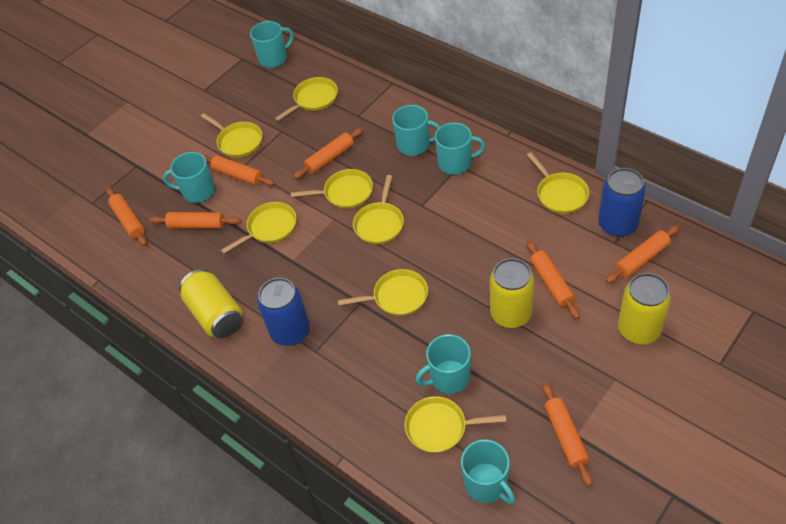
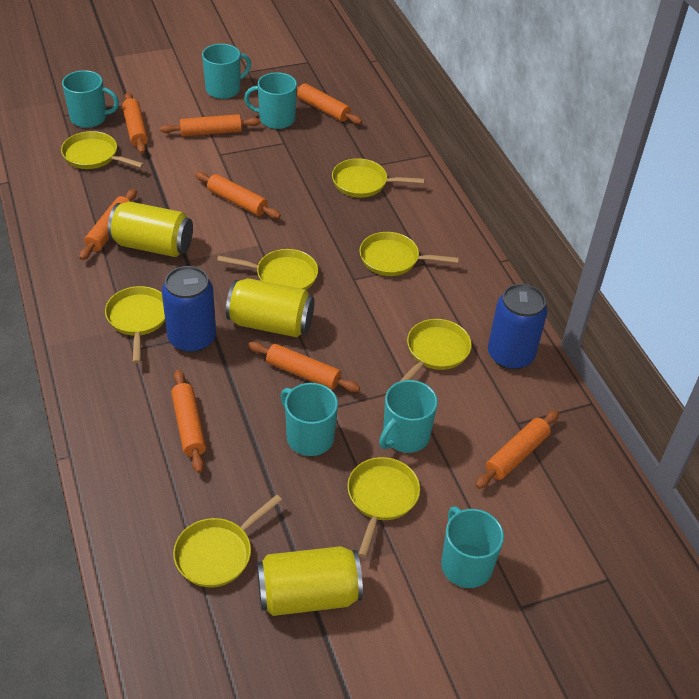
orange rolling pin: 7 -> 8

